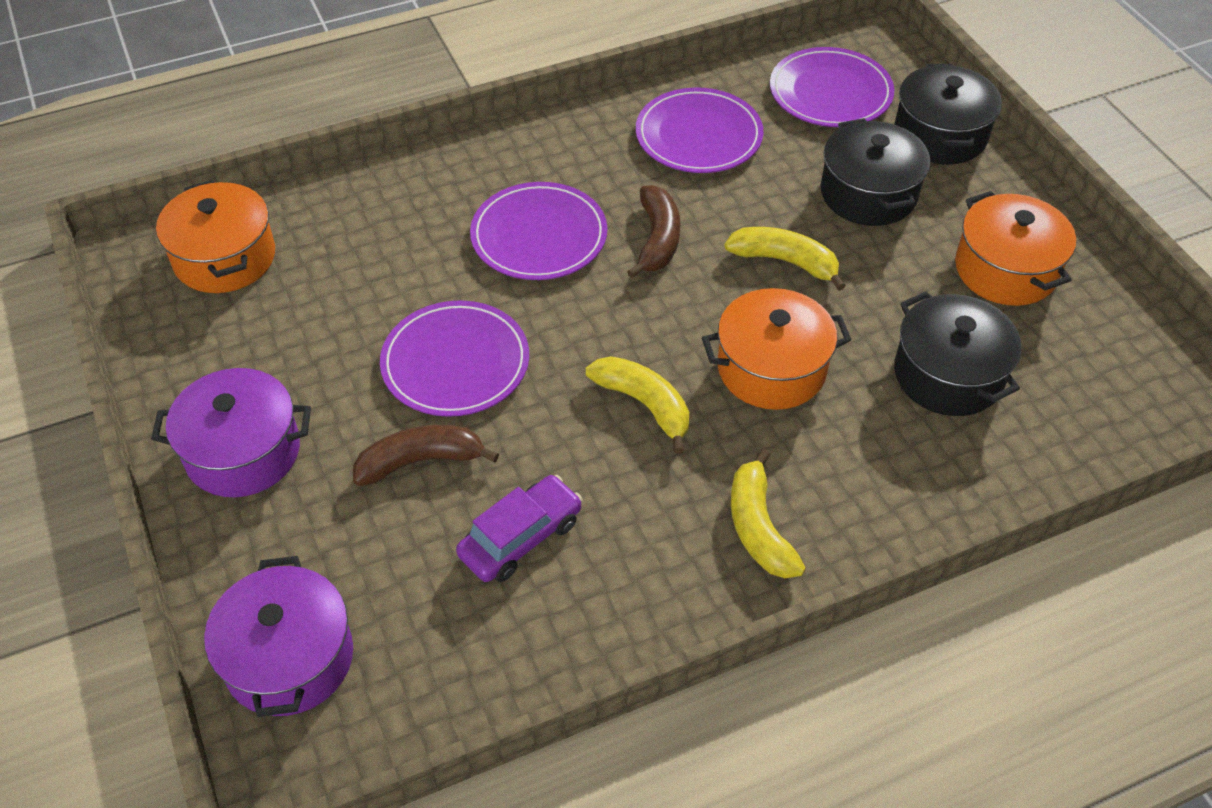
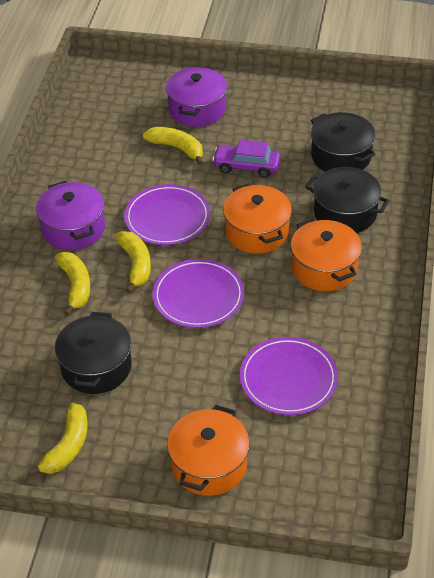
brown banana: 2 -> 0
purple plate: 4 -> 3
yellow banana: 3 -> 4

